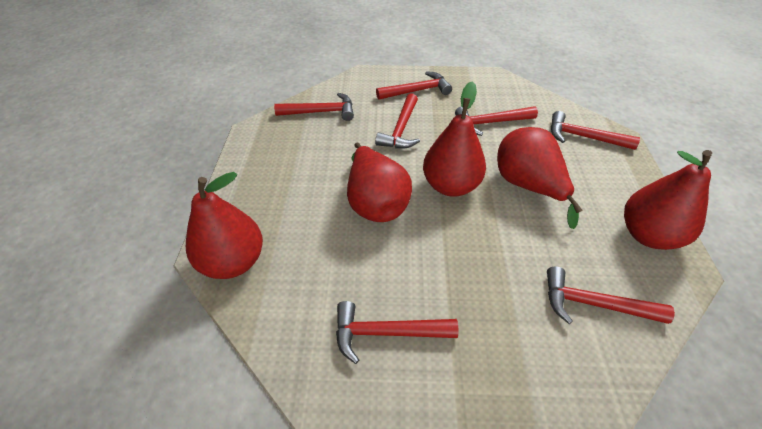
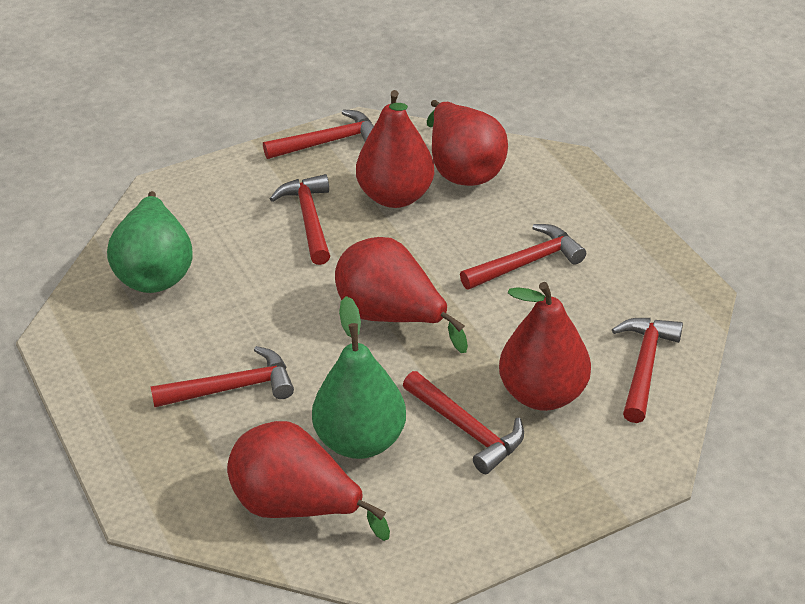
green pear: 0 -> 2
red hammer: 7 -> 6

